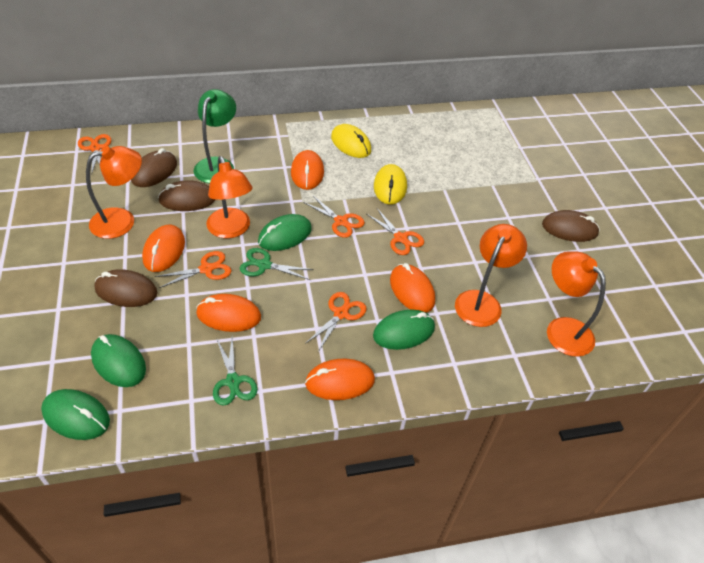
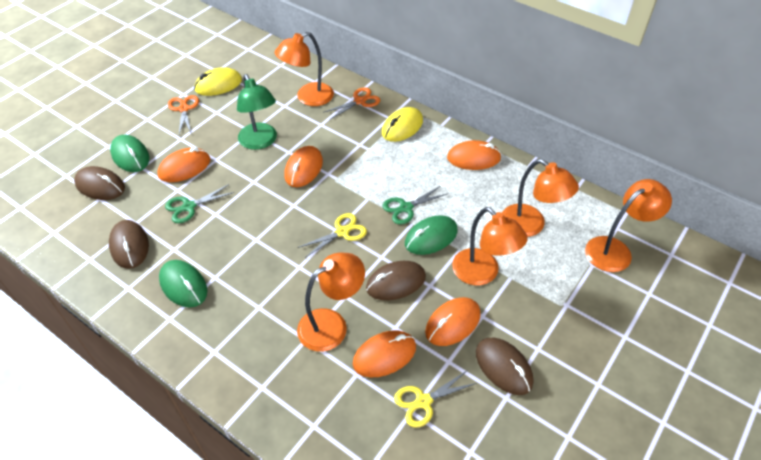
green mouse: 4 -> 3
orange lamp: 4 -> 5
orange scissors: 5 -> 2
yellow scissors: 0 -> 2

